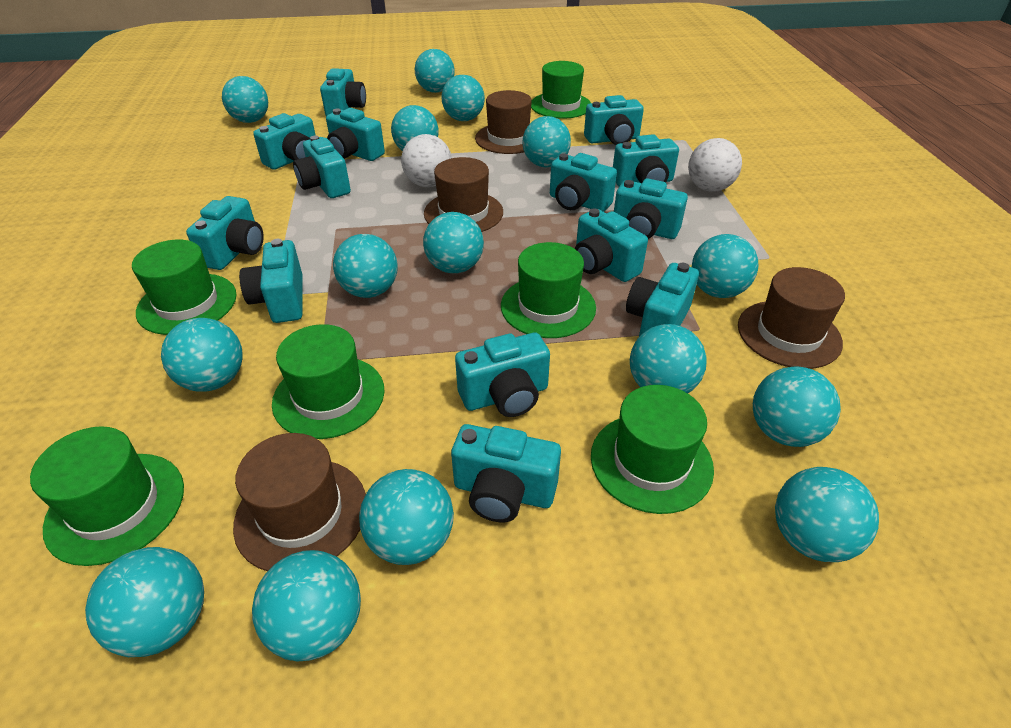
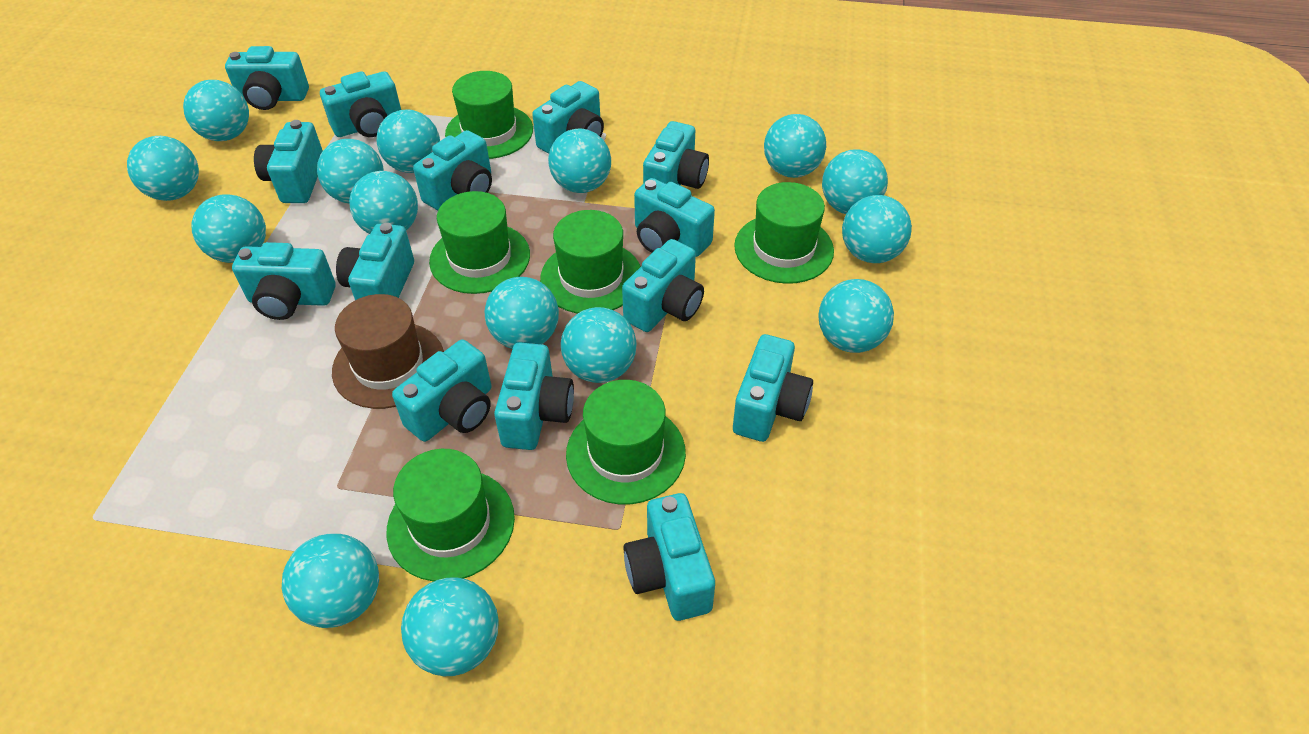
brown hat: 4 -> 1
white ball: 2 -> 0

